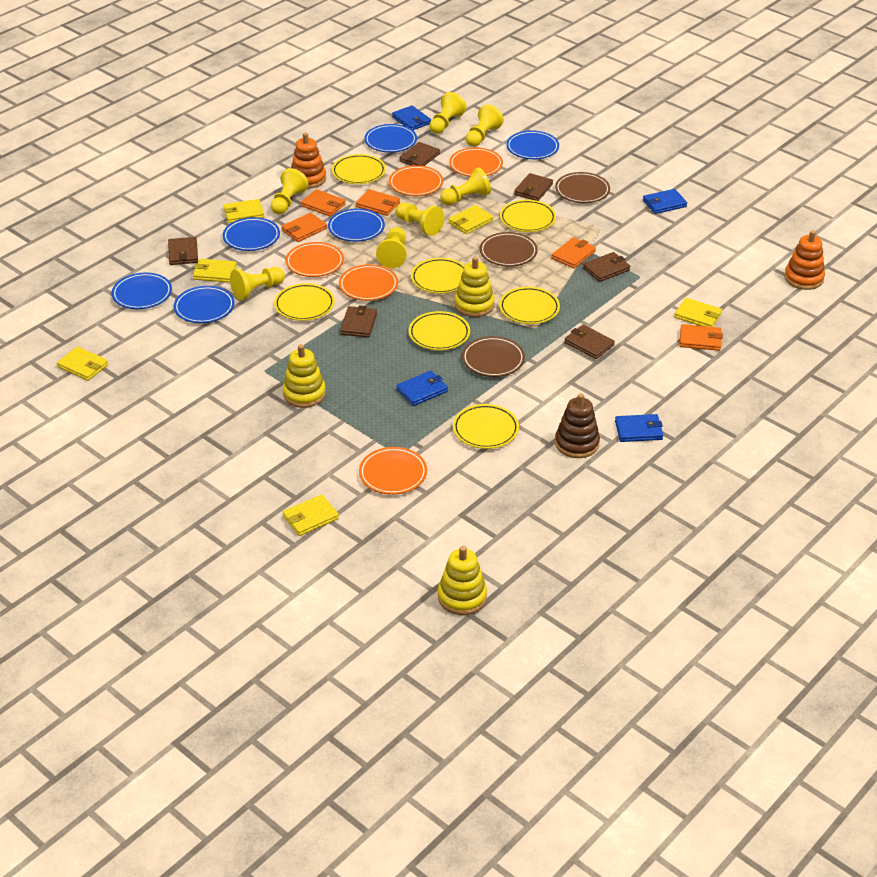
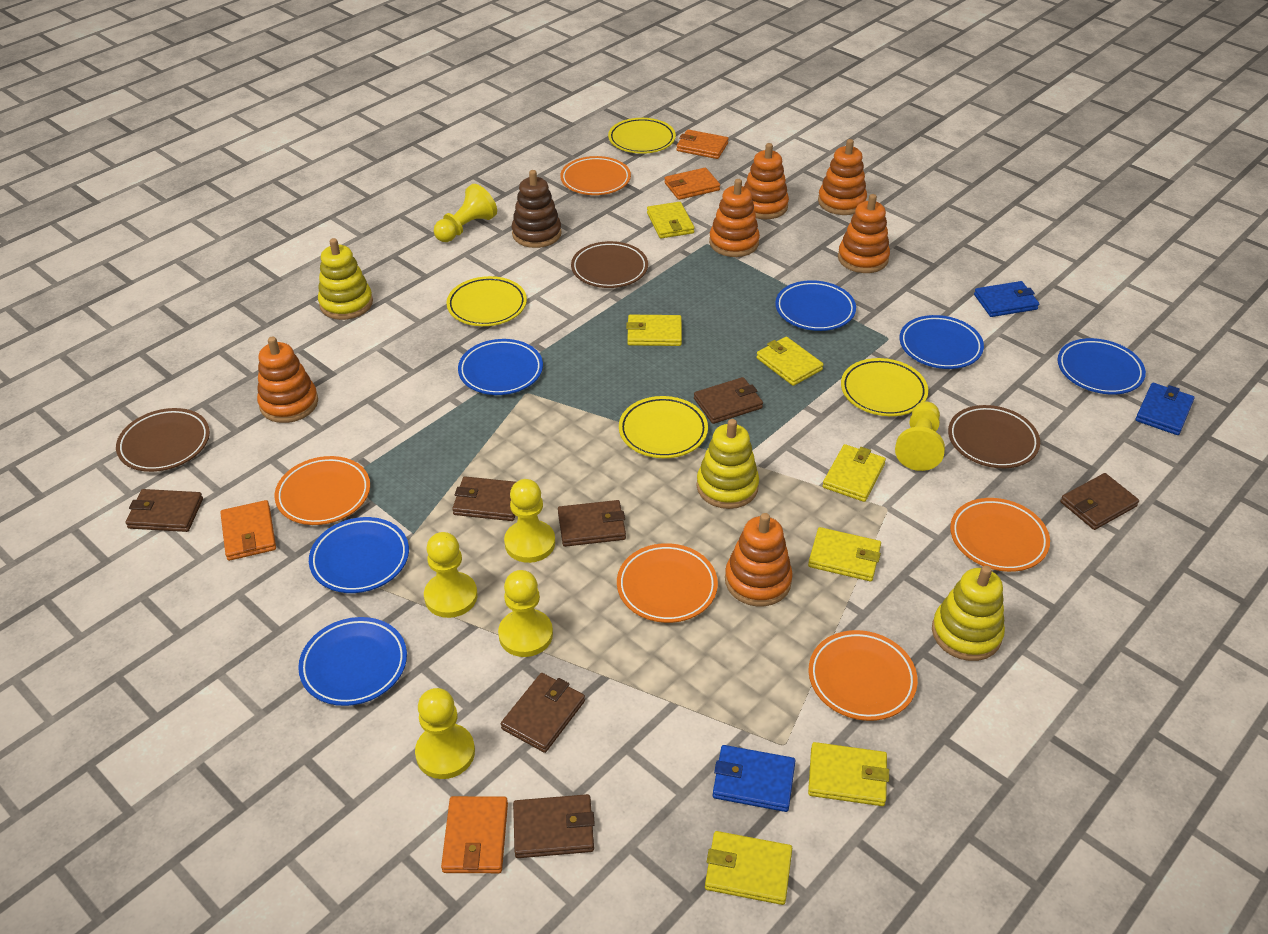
blue wallet: 4 -> 3
brown wallet: 6 -> 7
orange stacking toy: 2 -> 6
orange wallet: 5 -> 4
yellow pawn: 7 -> 6
yellow plate: 7 -> 4
yellow wallet: 6 -> 7

